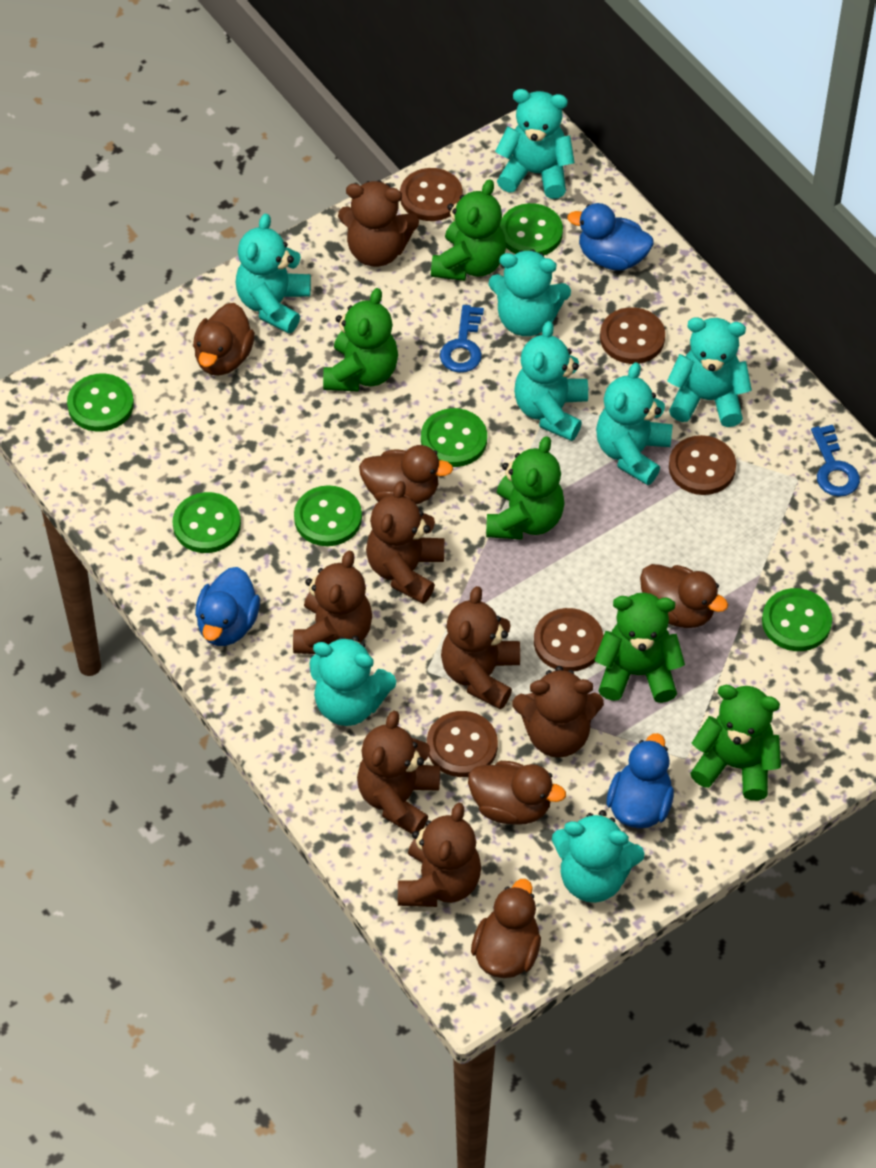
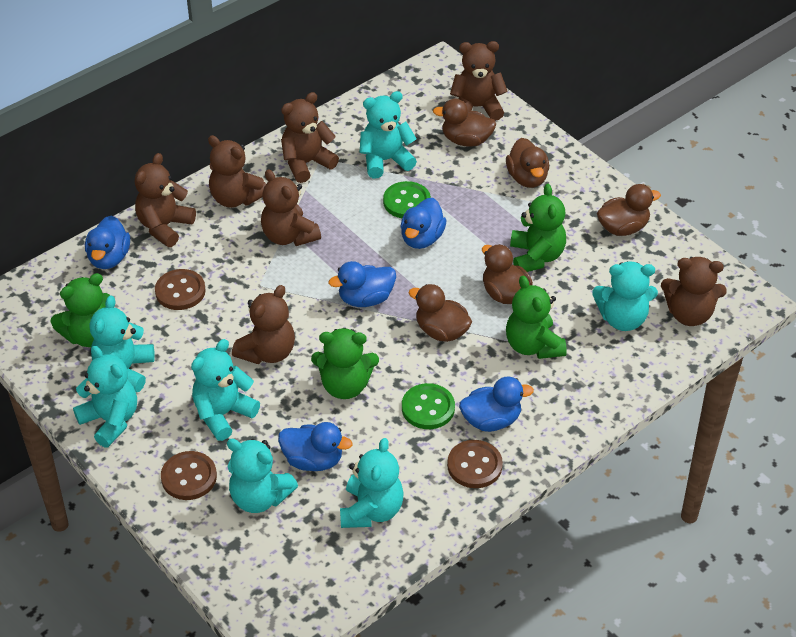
blue duck: 3 -> 5
blue key: 2 -> 0
brown button: 5 -> 3
green button: 6 -> 2
green teddy bear: 5 -> 4
turquoise teddy bear: 8 -> 7

